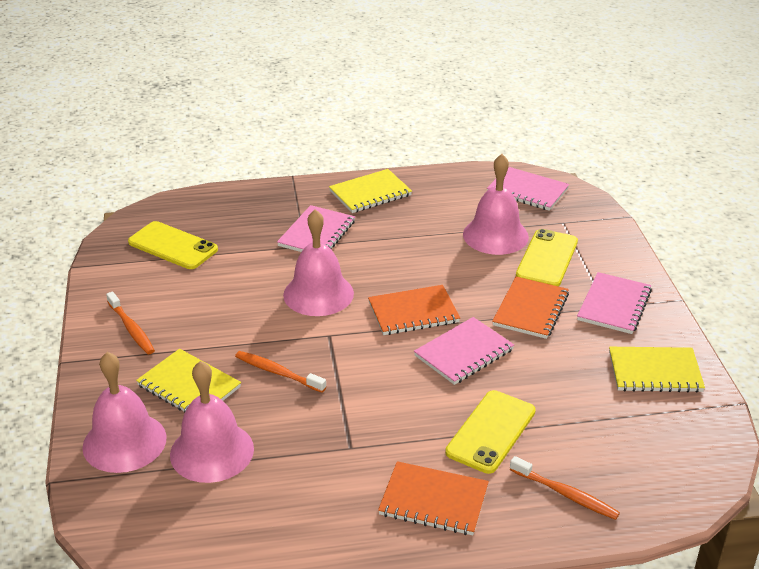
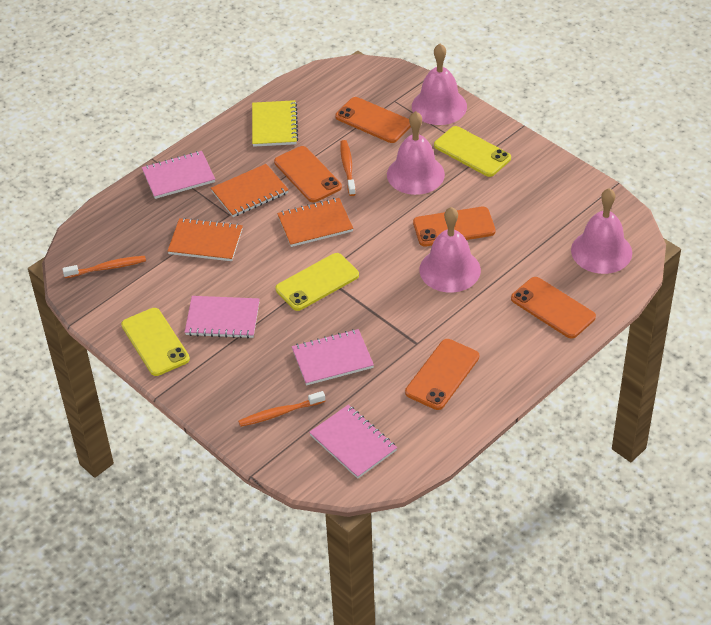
orange phone: 0 -> 5
yellow notebook: 3 -> 1

